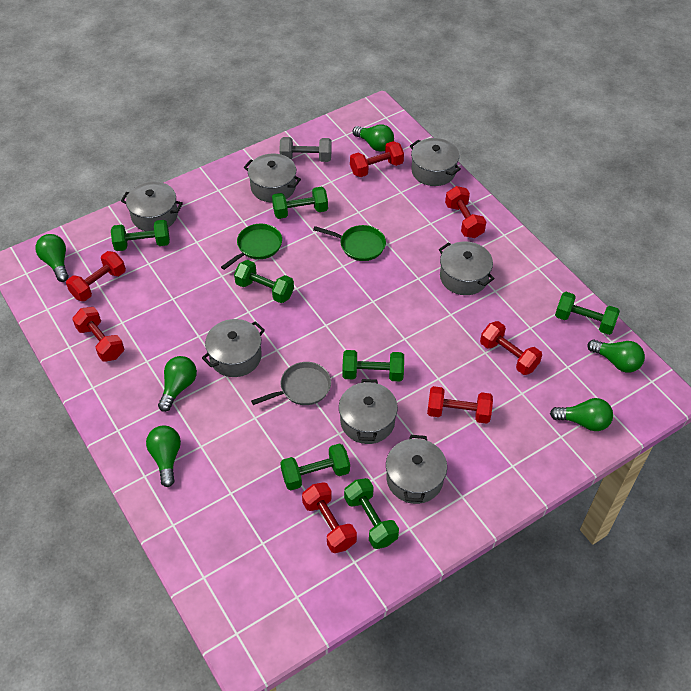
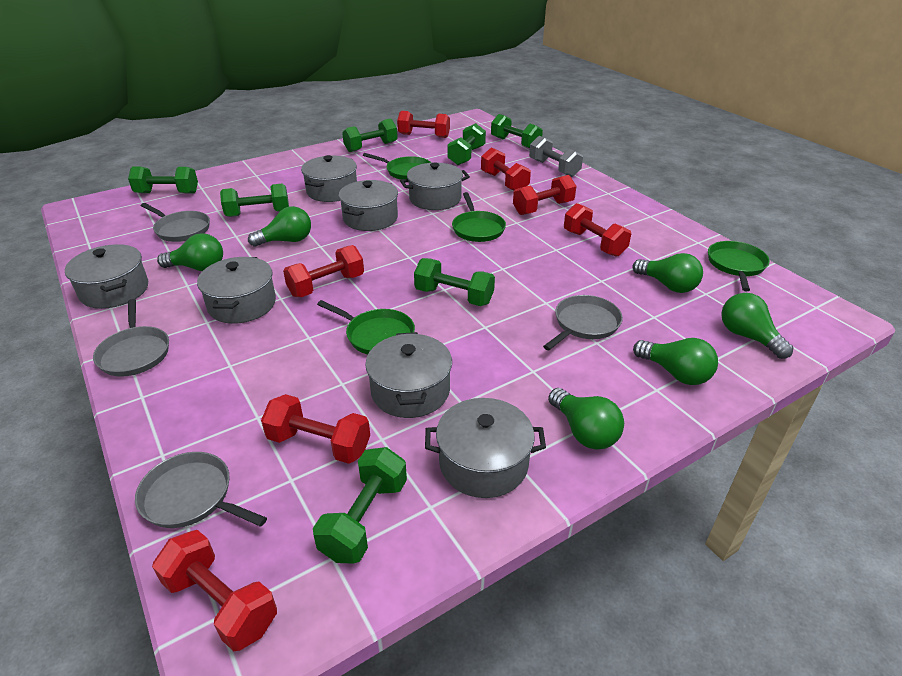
green pan: 2 -> 4
grey pan: 1 -> 4

